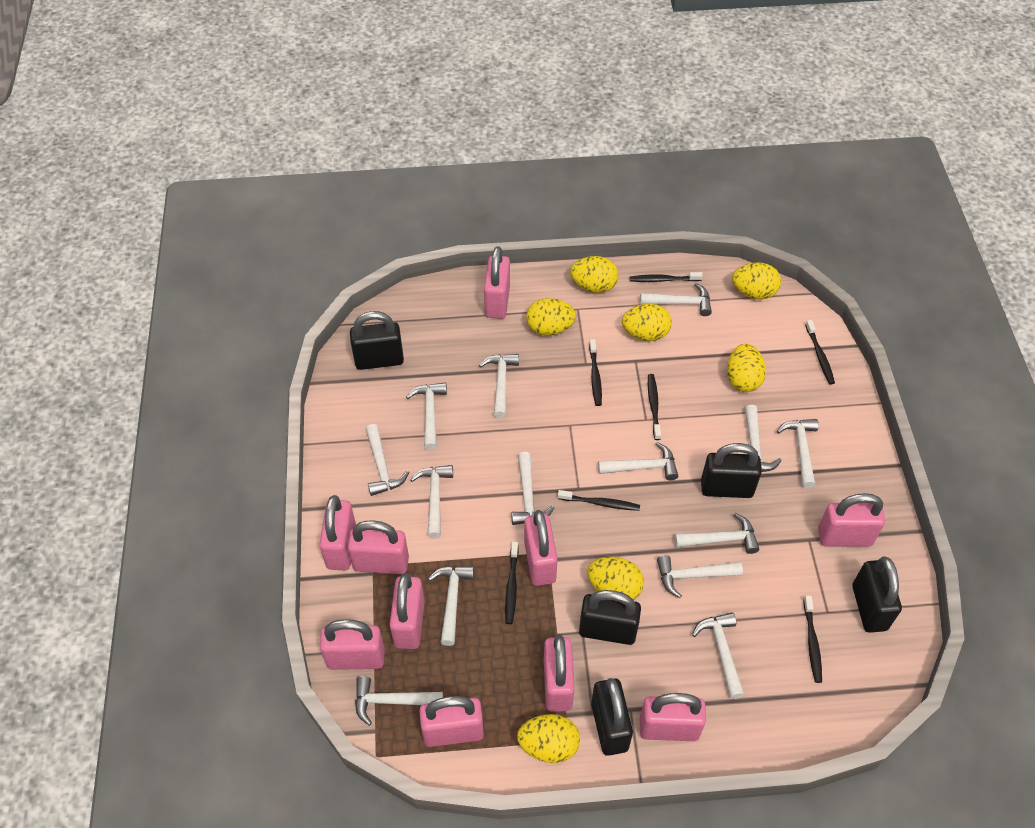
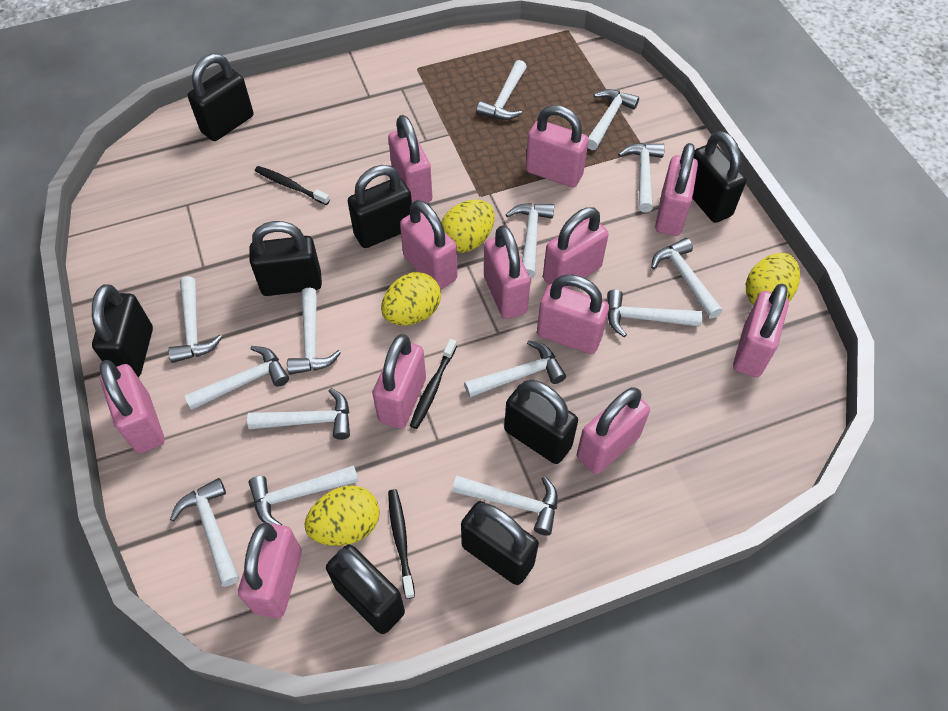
black padlock: 5 -> 8
black toothbrush: 7 -> 3
pink padlock: 10 -> 12
yellow egg: 7 -> 4

